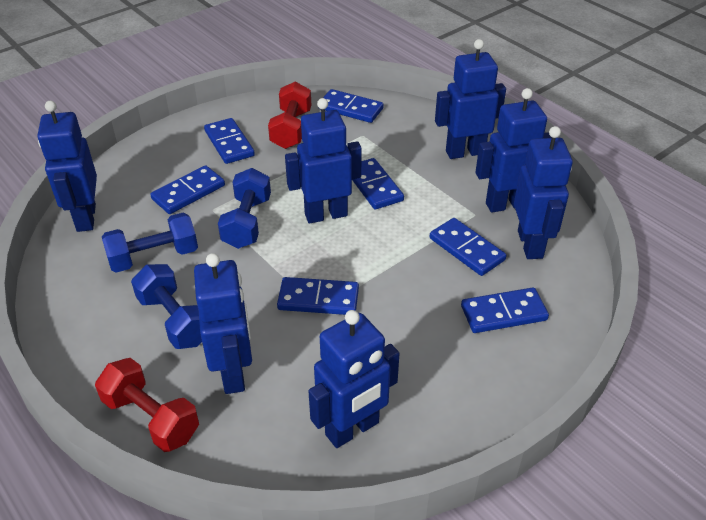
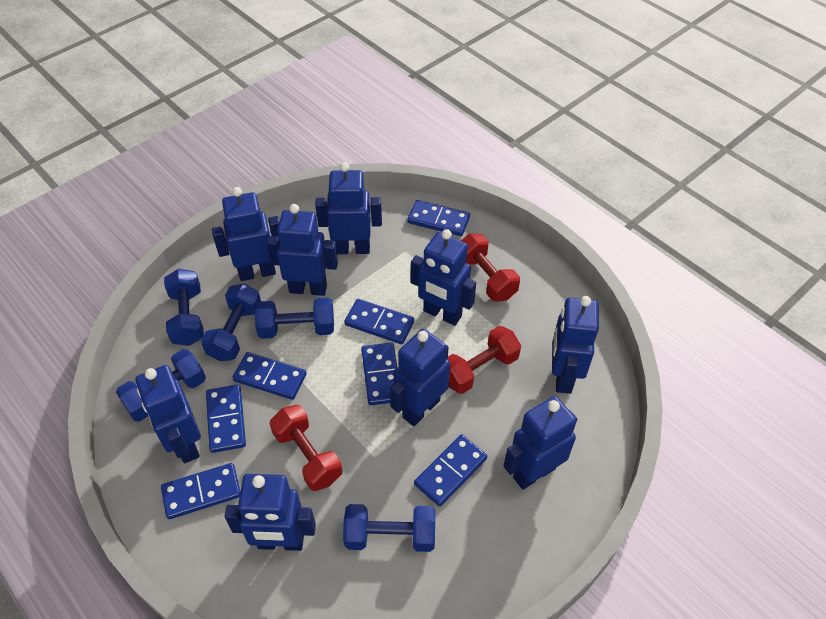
blue dumbbell: 3 -> 5
blue robot: 7 -> 9
red dumbbell: 2 -> 3

